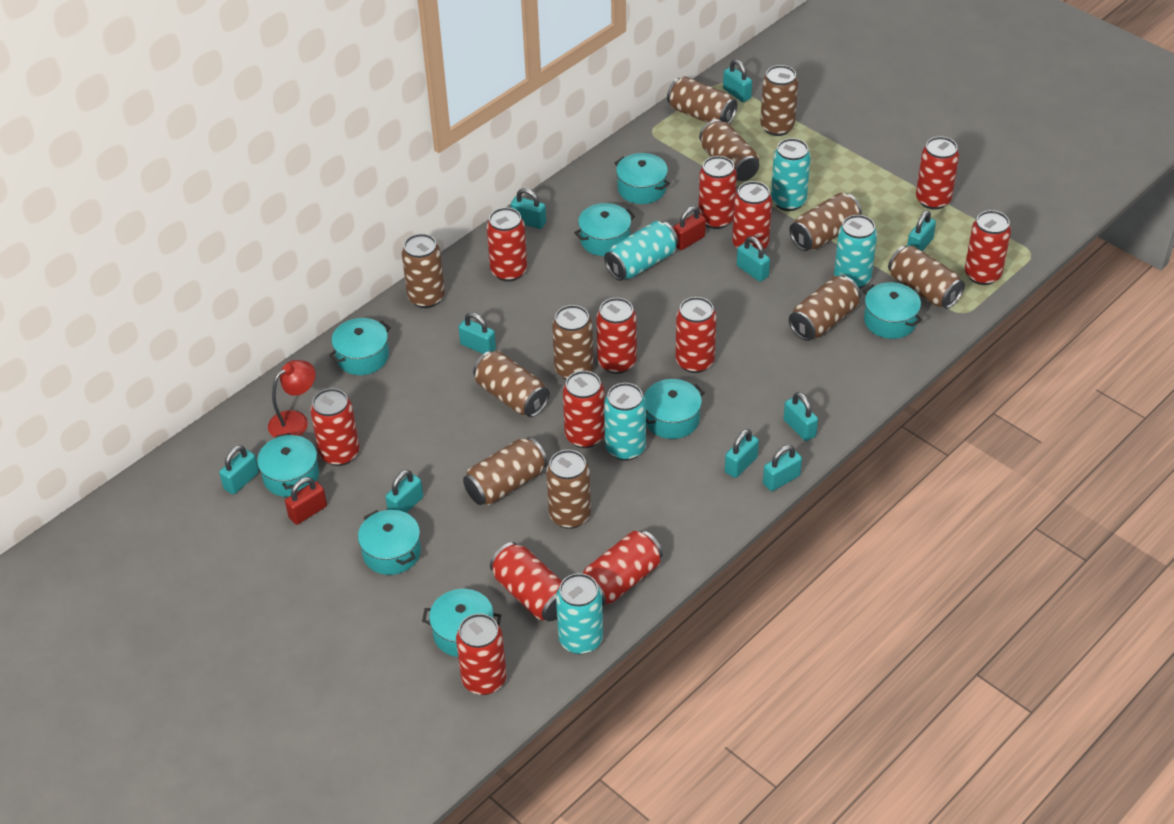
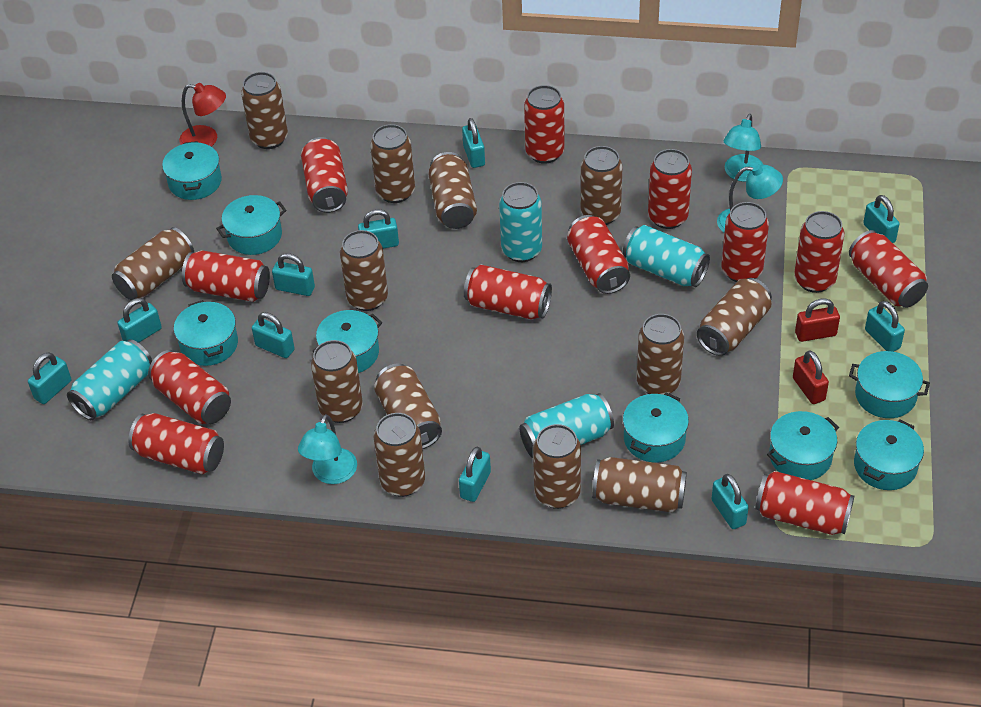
brown can: 11 -> 13
turquoise can: 5 -> 4
turquoise lamp: 0 -> 3

